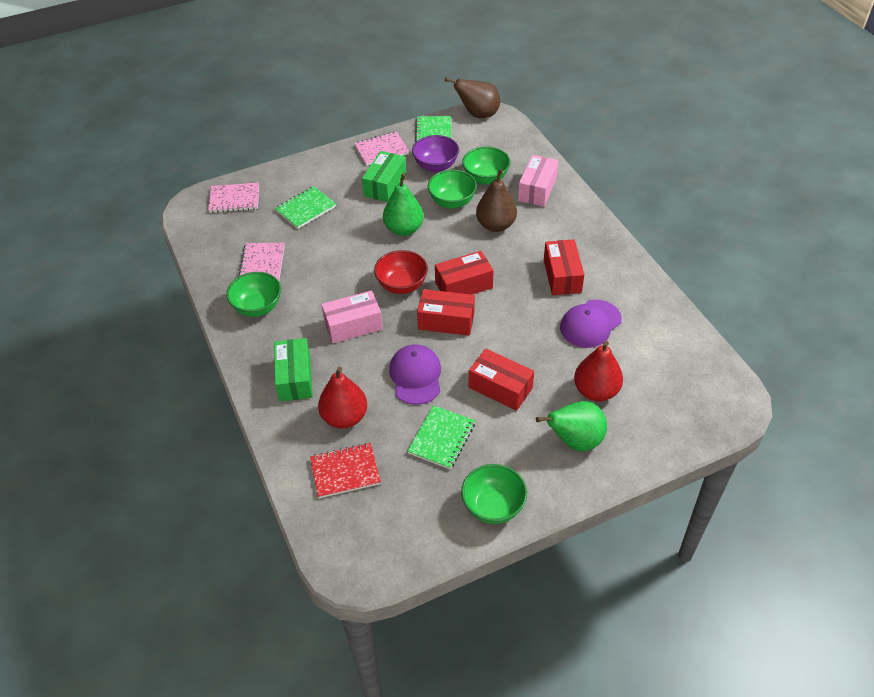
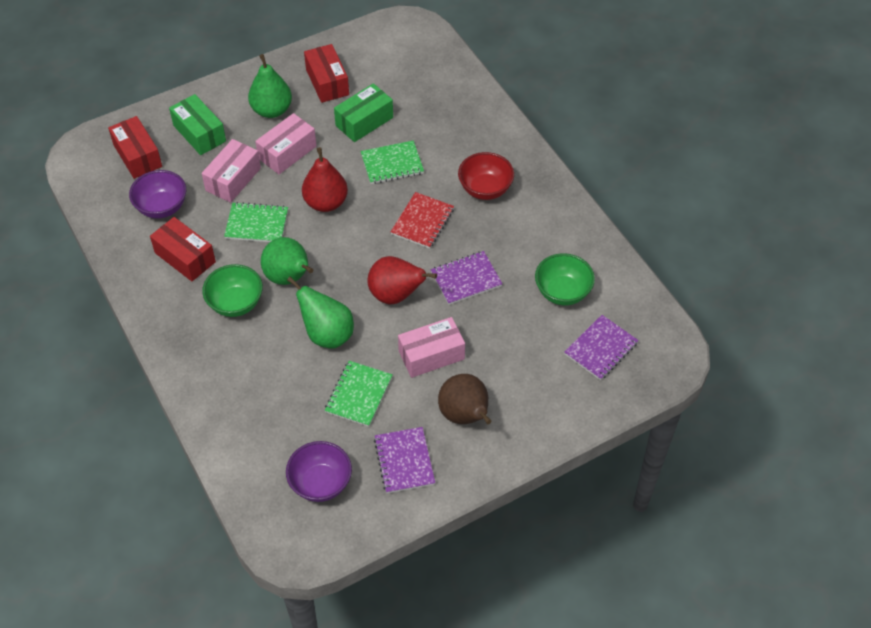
brown pear: 2 -> 1
green bowl: 4 -> 2
green pear: 2 -> 3
pink box: 2 -> 3
pink notebook: 3 -> 0
purple bowl: 1 -> 2
purple cap: 2 -> 0
purple notebook: 0 -> 3
red box: 4 -> 3

